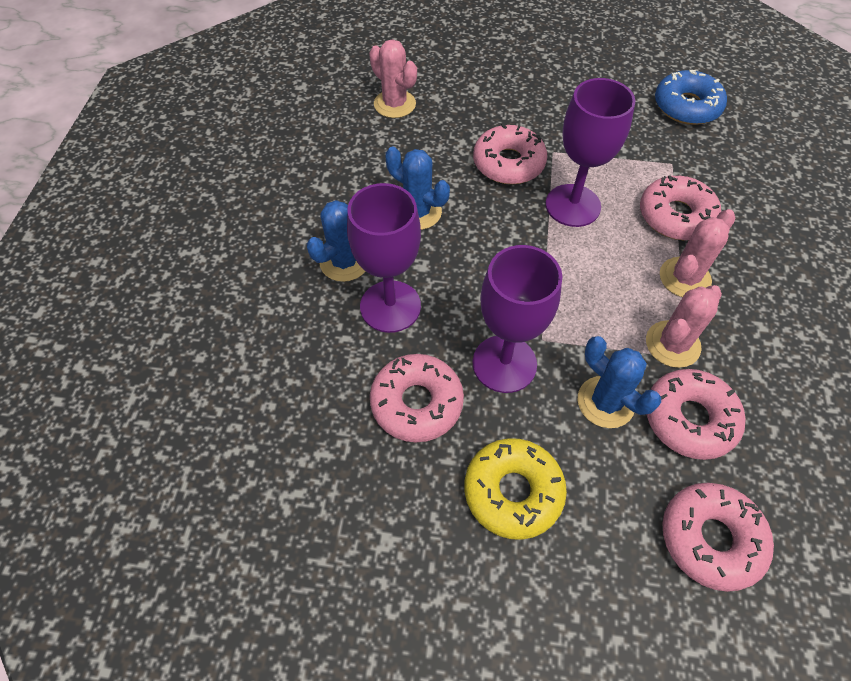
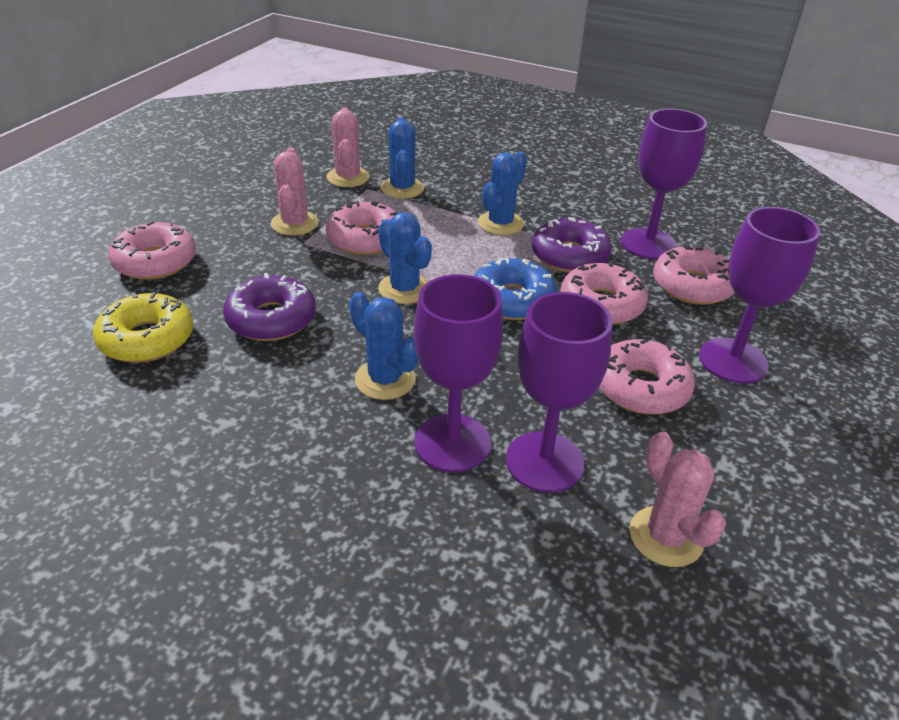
blue cactus: 3 -> 4
purple donut: 0 -> 2
purple goblet: 3 -> 4

